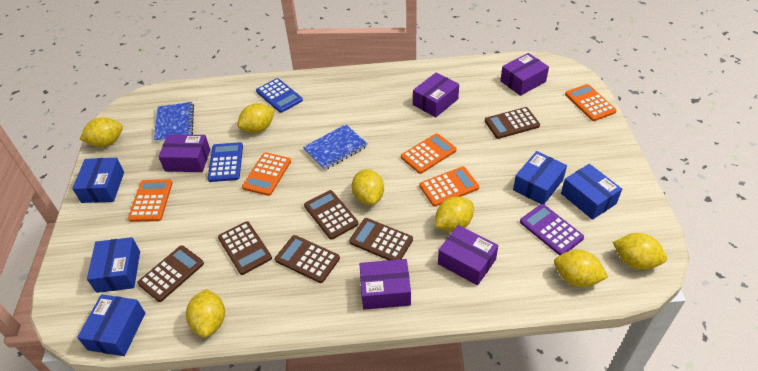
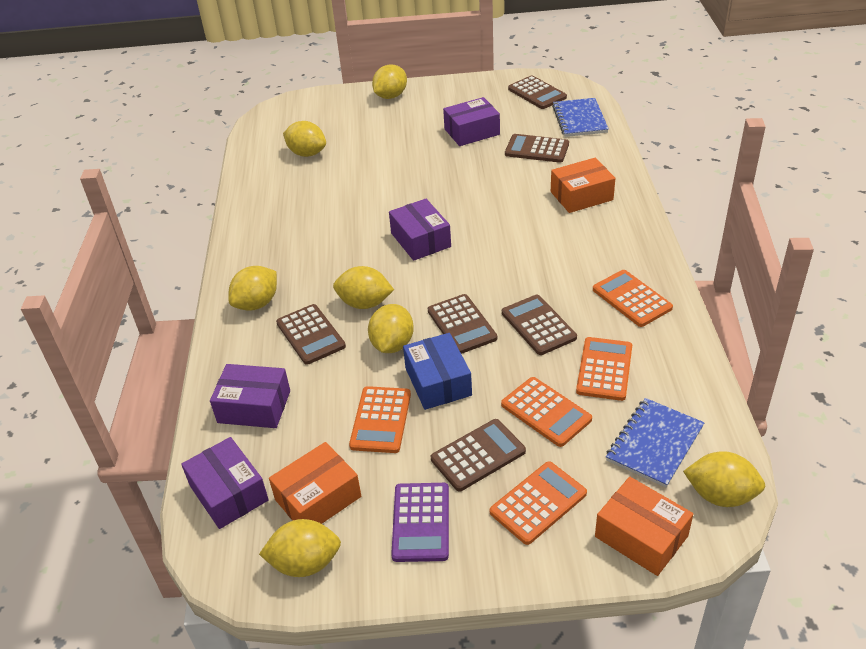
blue box: 5 -> 1
blue calculator: 2 -> 0
orange box: 0 -> 3
purple box: 5 -> 4

